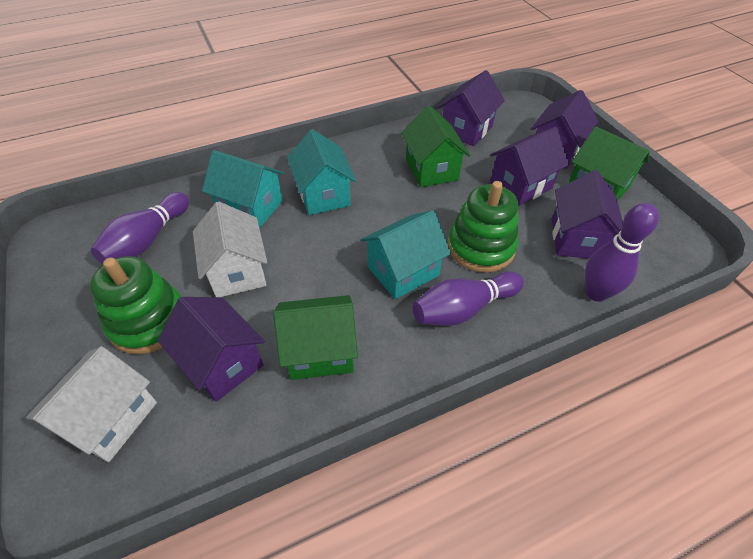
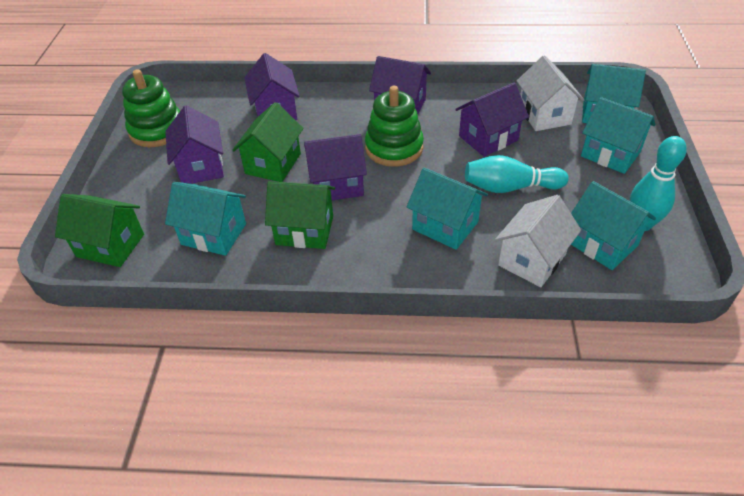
purple bowling pin: 3 -> 0
turquoise bowling pin: 0 -> 2
turquoise house: 3 -> 5

